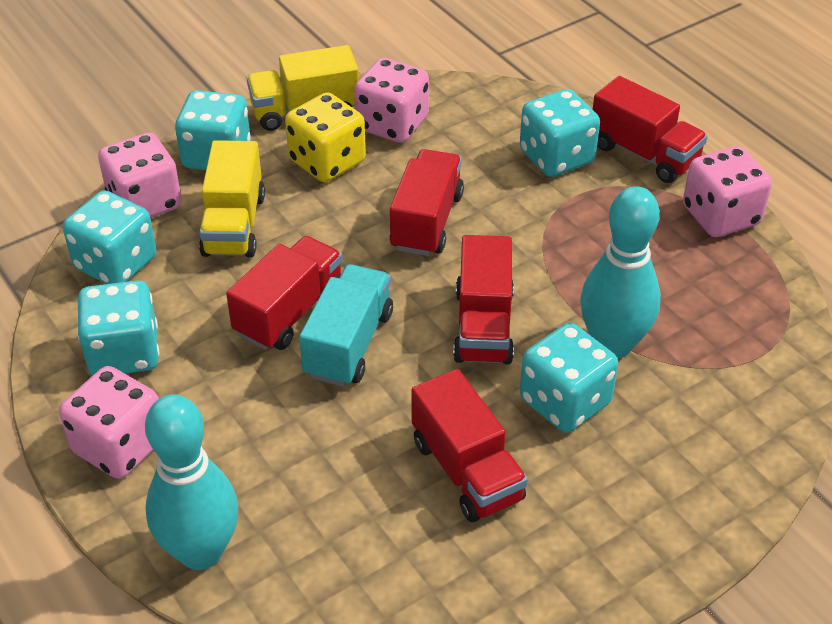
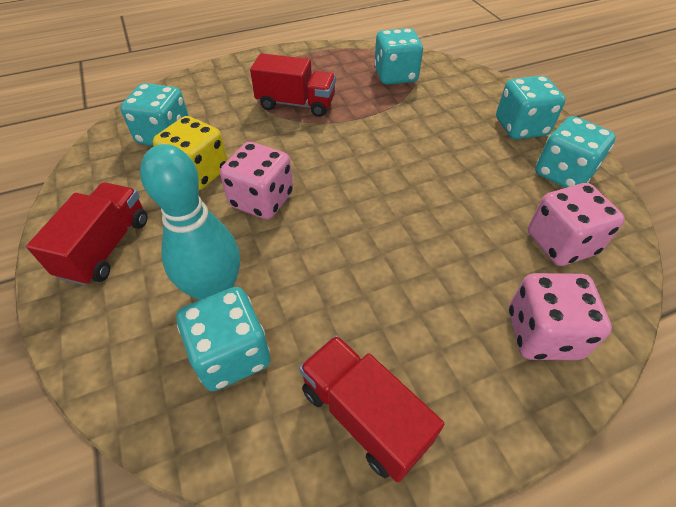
pink dice: 4 -> 3
red truck: 5 -> 3
turquoise bowling pin: 2 -> 1
turquoise truck: 1 -> 0
yellow truck: 2 -> 0

